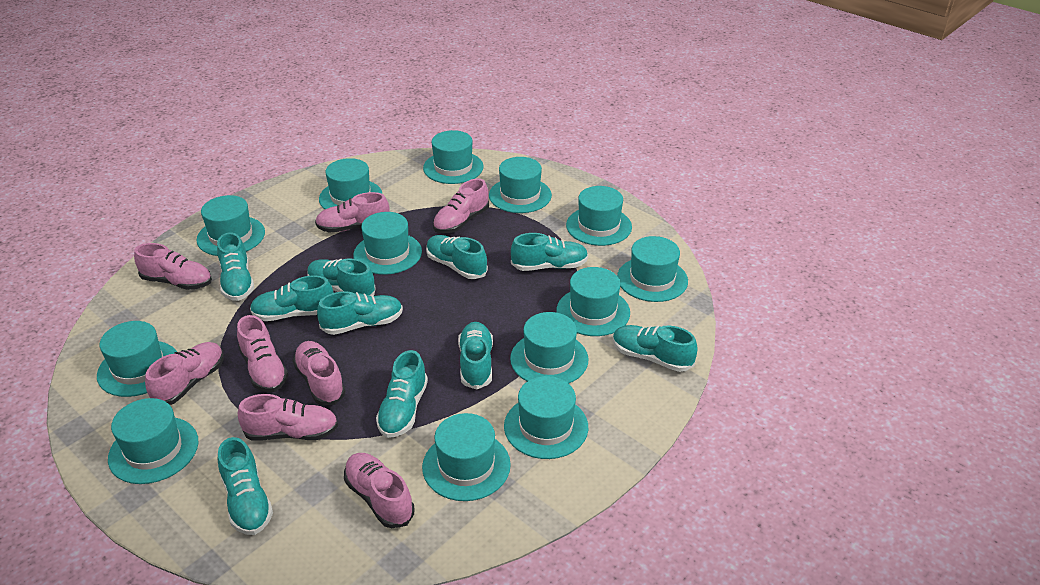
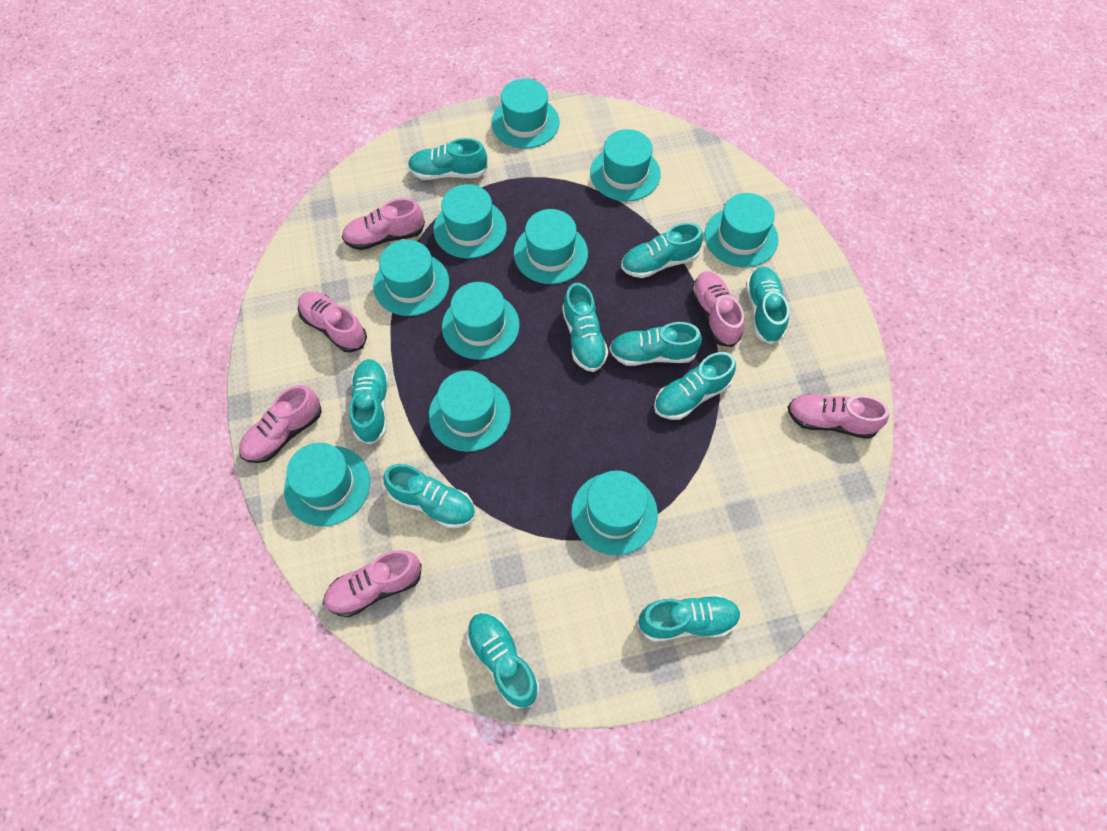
pink shoe: 8 -> 6
turquoise hat: 13 -> 10

